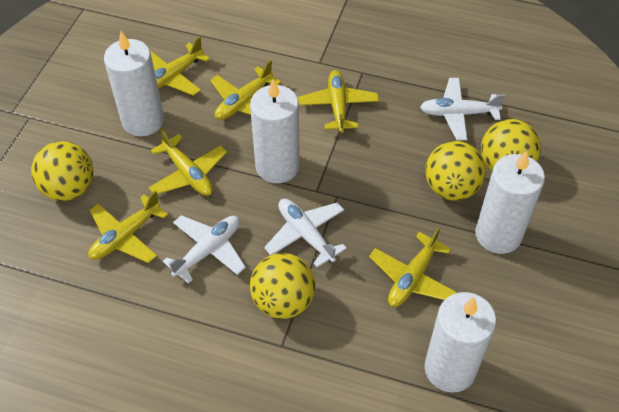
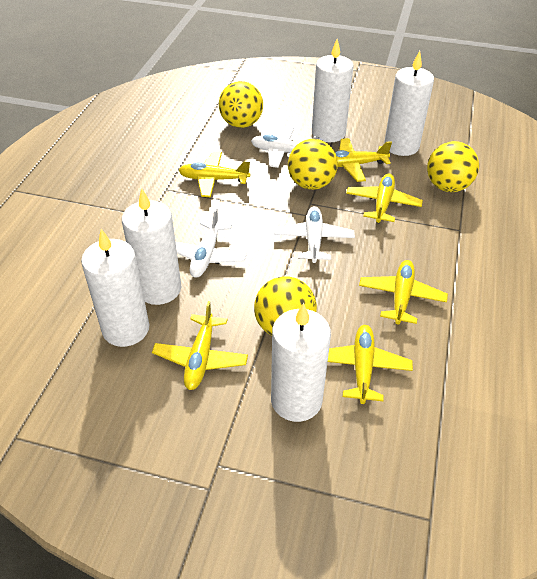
white candle: 4 -> 5

